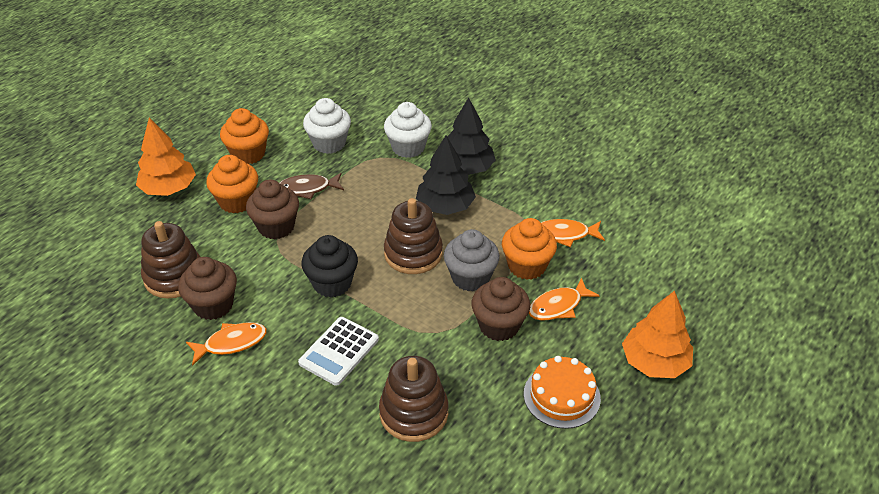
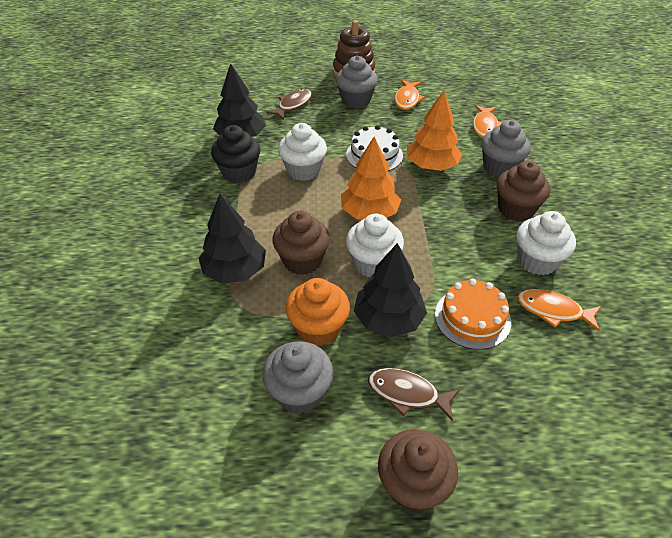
black tree: 2 -> 3
brown fish: 1 -> 2
brown stacking toy: 3 -> 1
grey cupcake: 1 -> 3
orange cupcake: 3 -> 1
white cake: 0 -> 1
white calculator: 1 -> 0
white cupcake: 2 -> 3

